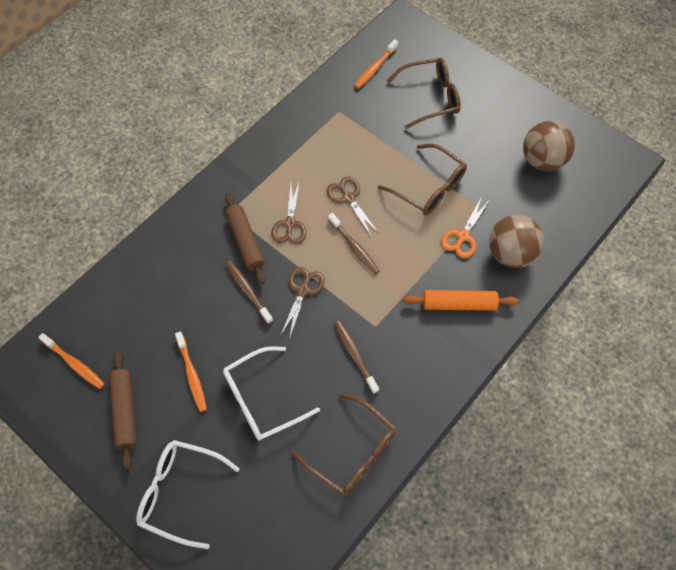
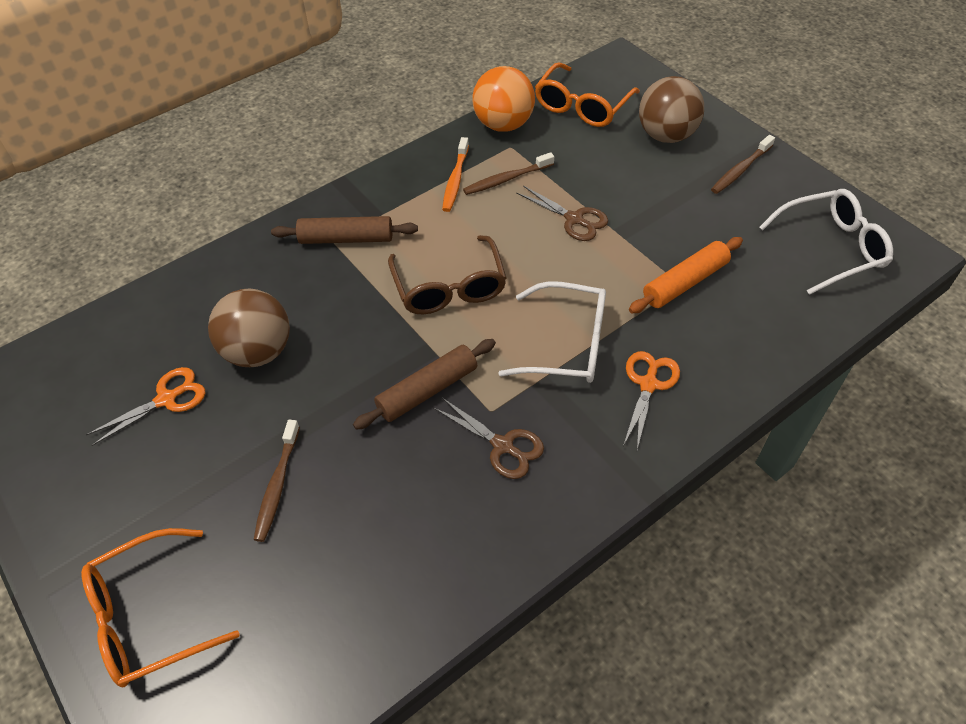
brown glasses: 3 -> 1
brown scissors: 3 -> 2
orange ball: 0 -> 1
orange glasses: 0 -> 2
orange scissors: 1 -> 2
orange toothbrush: 3 -> 1

